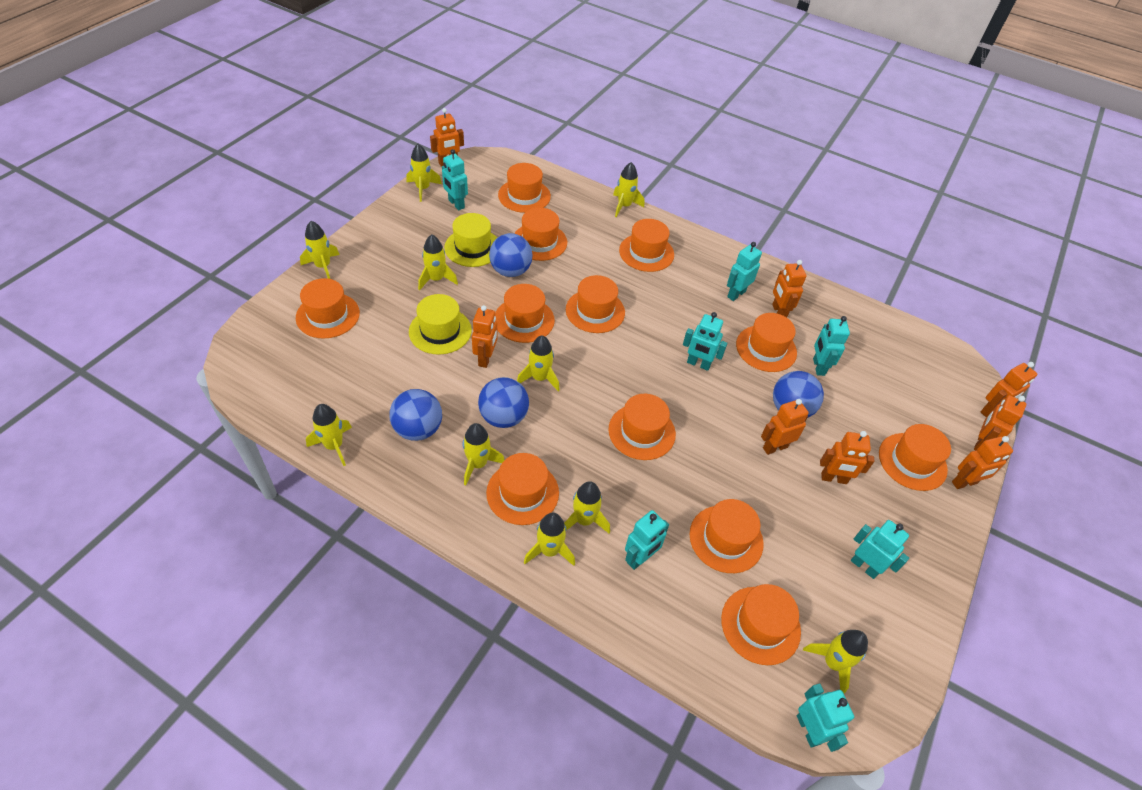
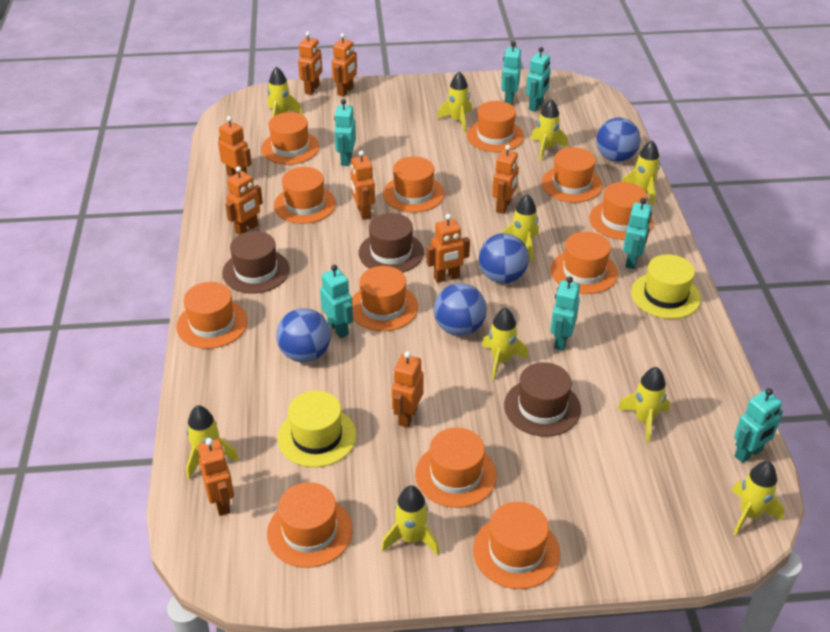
brown hat: 0 -> 3
orange robot: 8 -> 9

